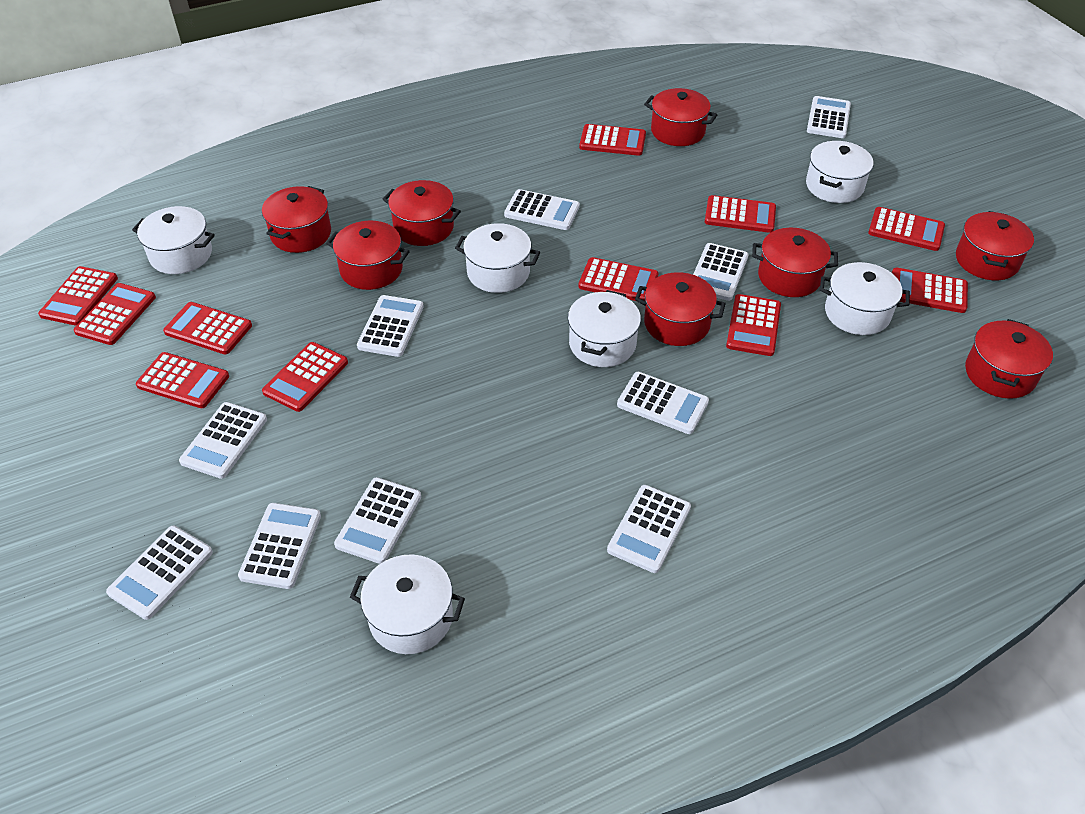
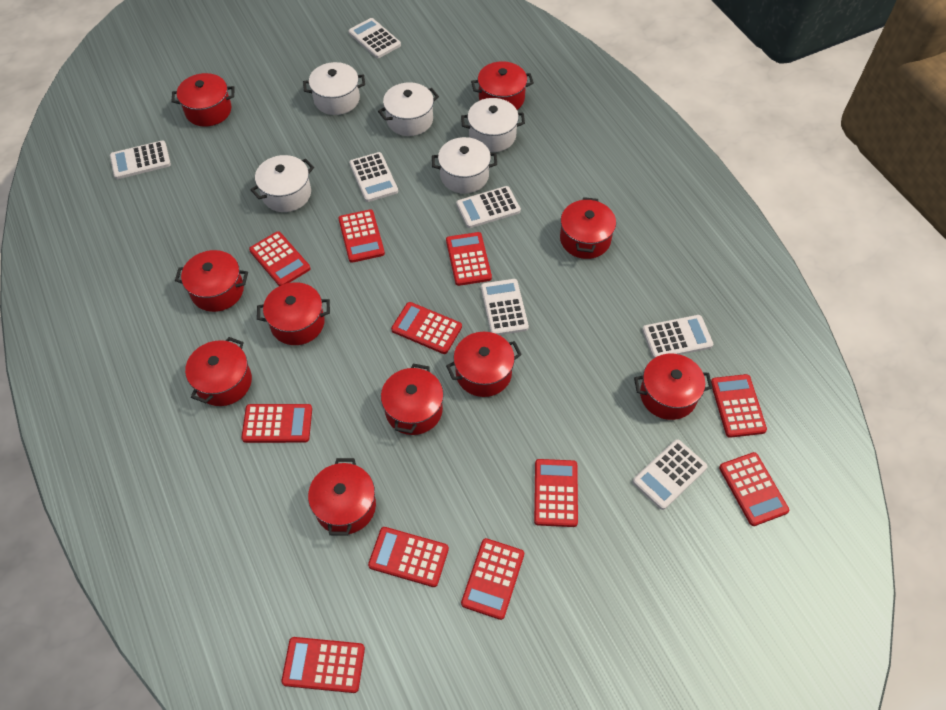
red pot: 8 -> 10
white calculator: 10 -> 7
white pot: 6 -> 5

